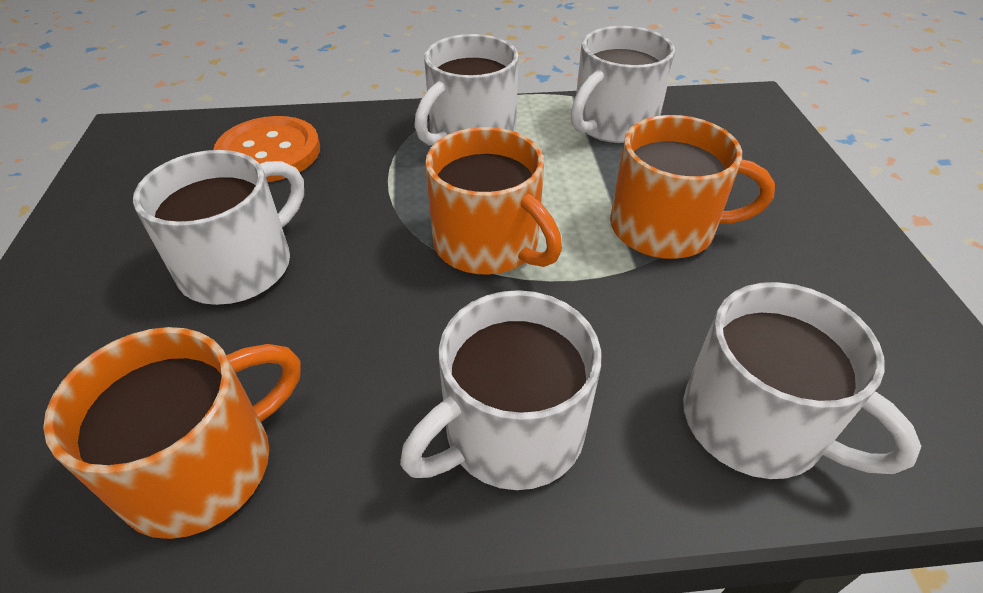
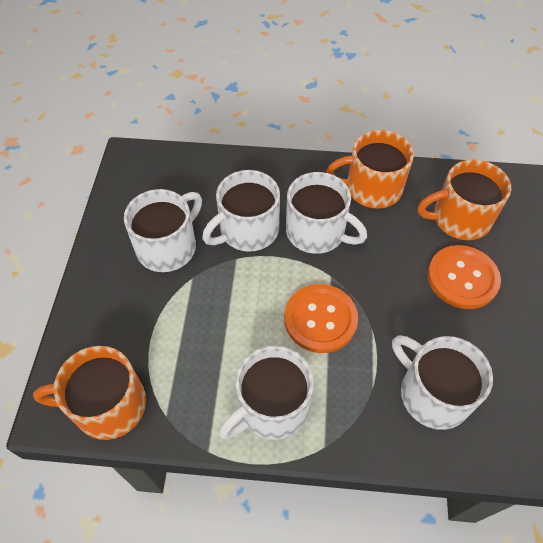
orange button: 1 -> 2

